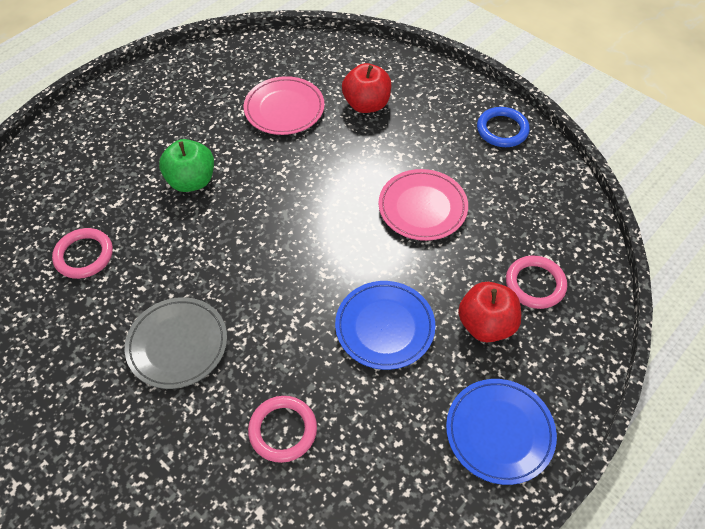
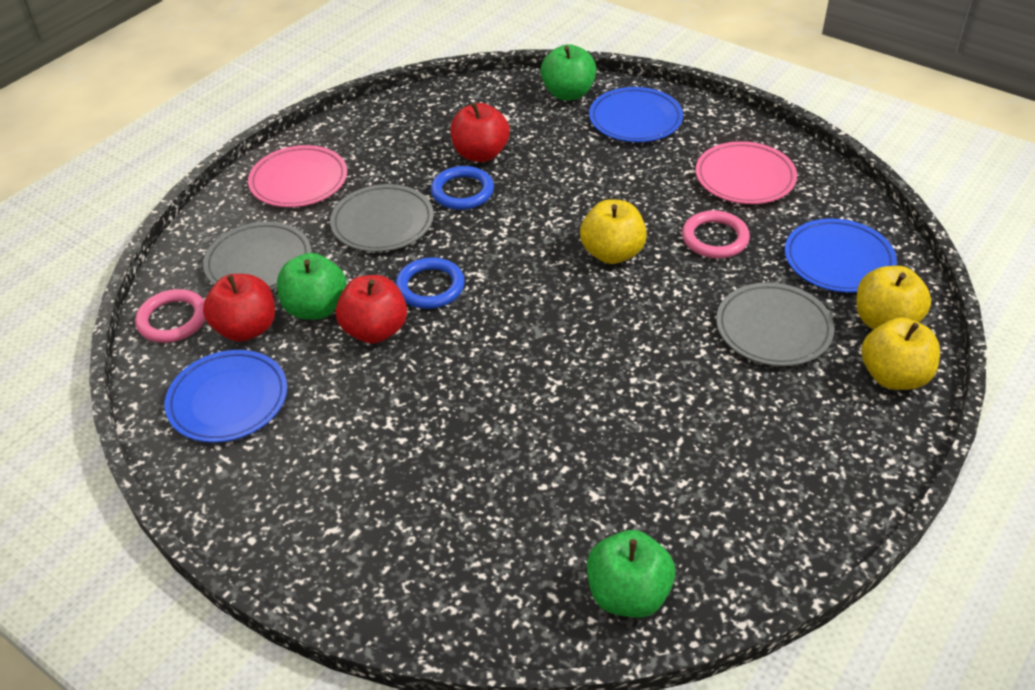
blue plate: 2 -> 3
blue ring: 1 -> 2
green apple: 1 -> 3
grey plate: 1 -> 3
pink ring: 3 -> 2
red apple: 2 -> 3
yellow apple: 0 -> 3

